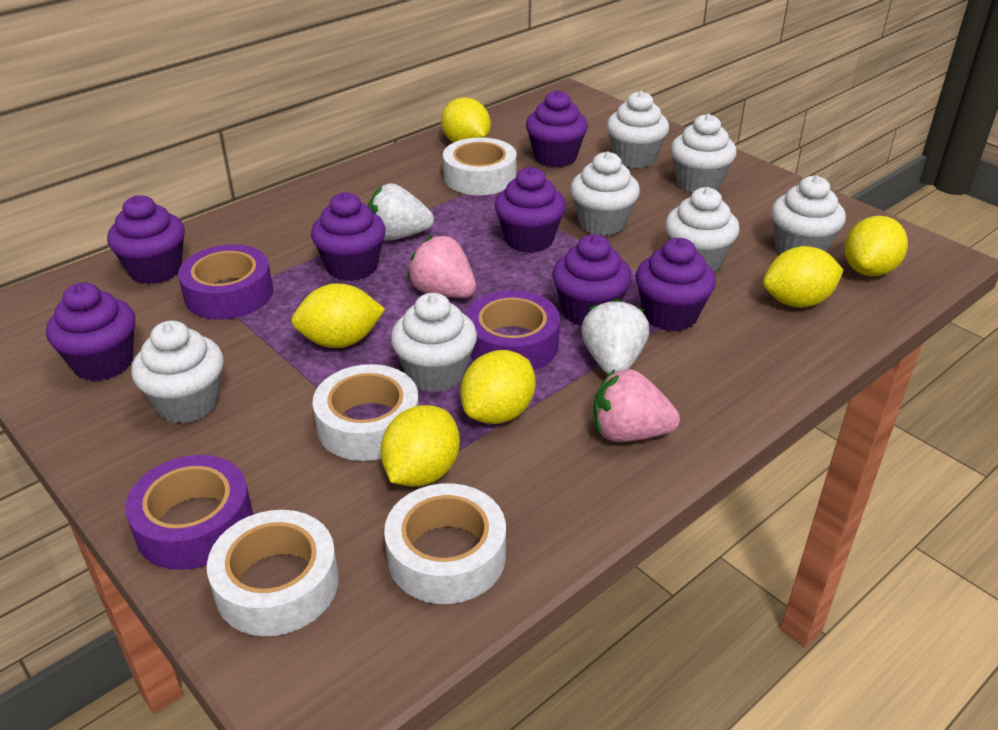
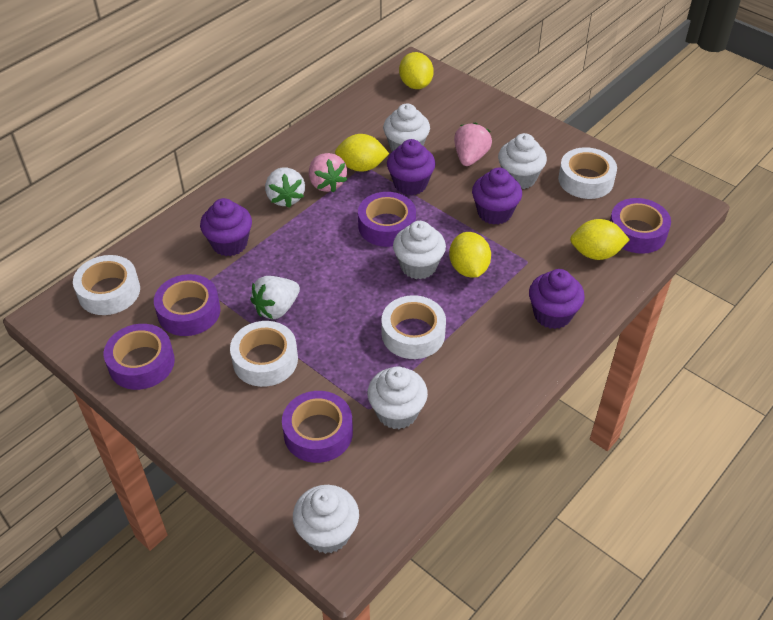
purple cupcake: 7 -> 4
purple tape: 3 -> 5
white cupcake: 7 -> 5
yellow lemon: 6 -> 4

